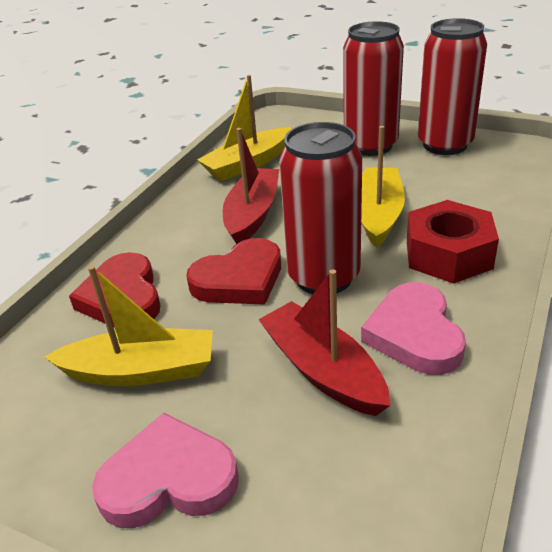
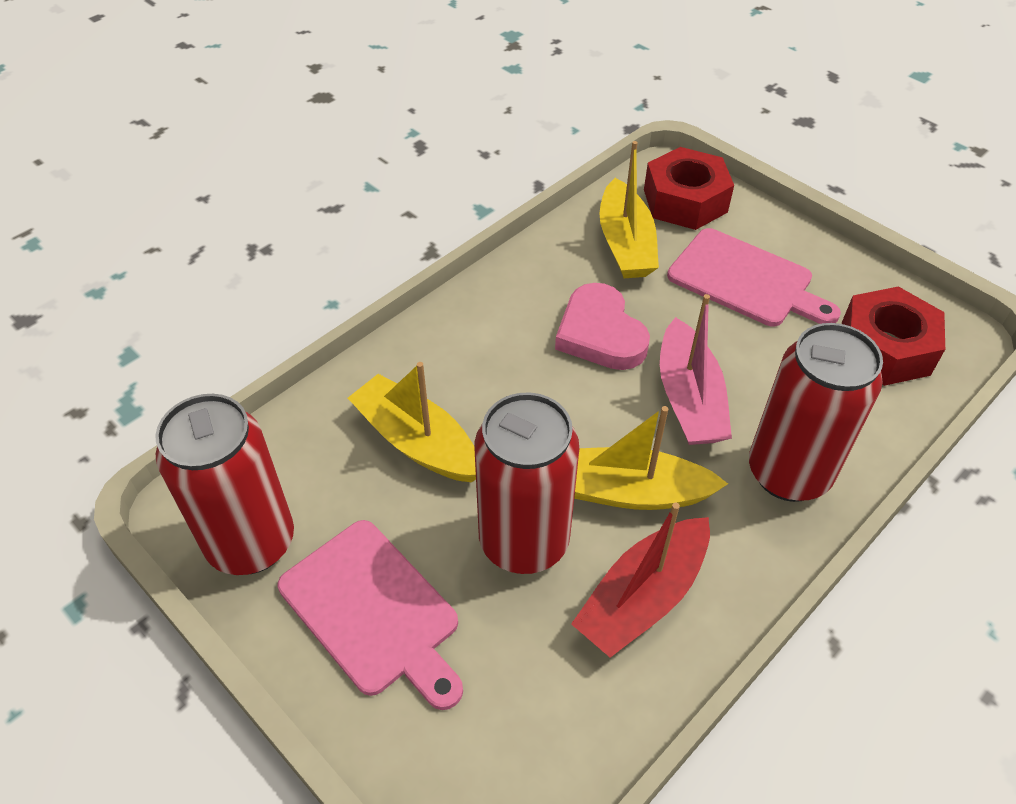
pink boat: 0 -> 1
pink cutting board: 0 -> 2
pink heart: 2 -> 1
red boat: 2 -> 1
red heart: 2 -> 0
red nut: 1 -> 2

